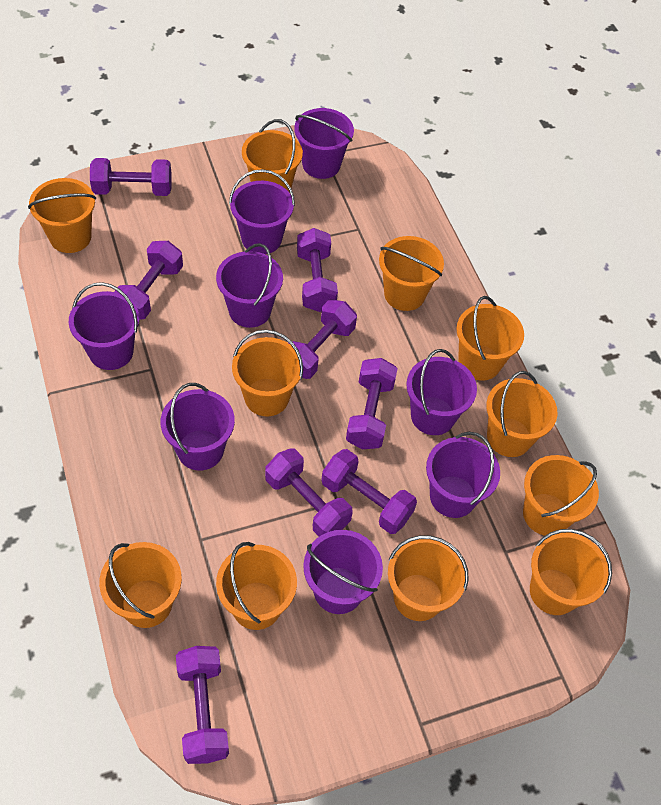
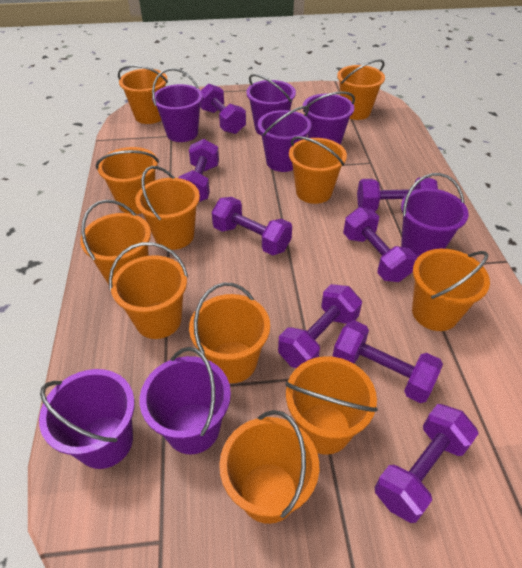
purple bucket: 8 -> 7

